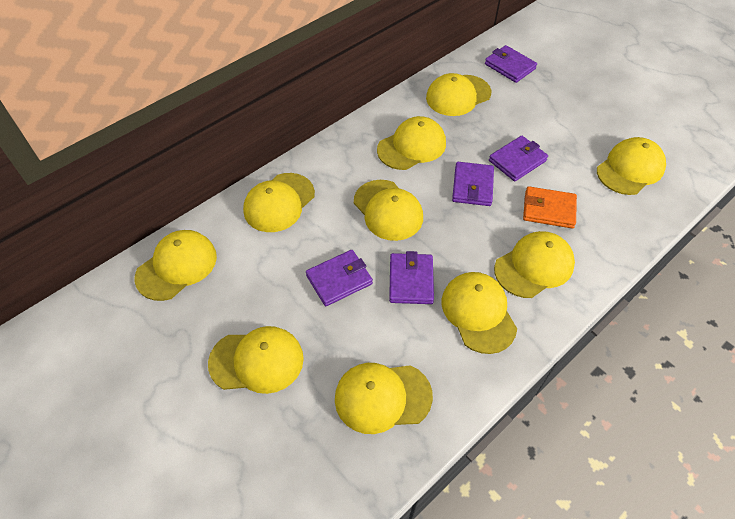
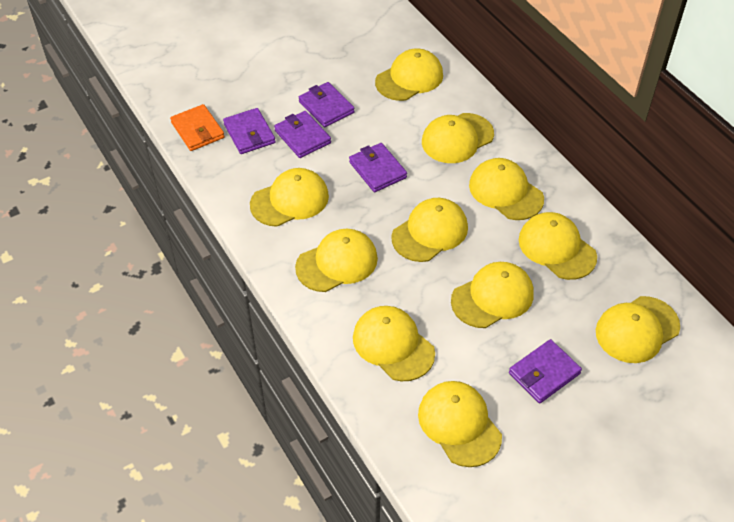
yellow cap: 10 -> 11

